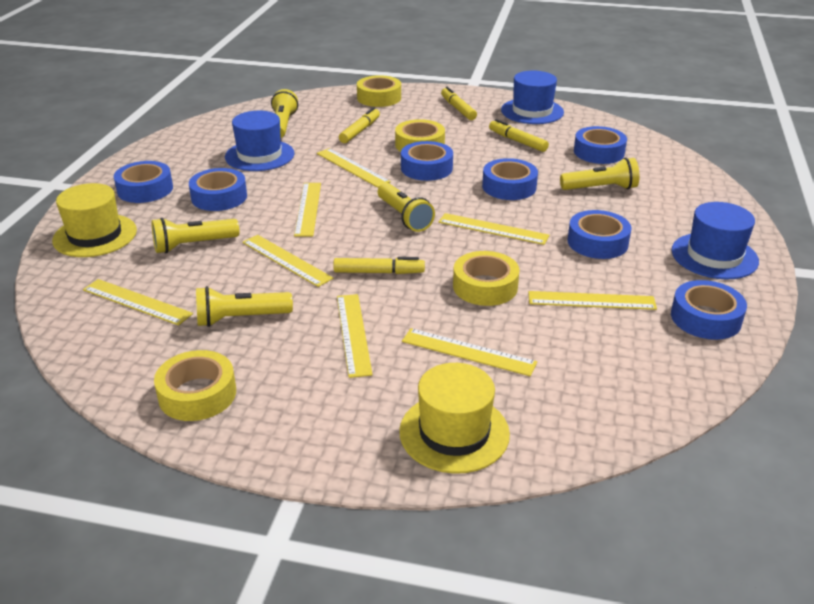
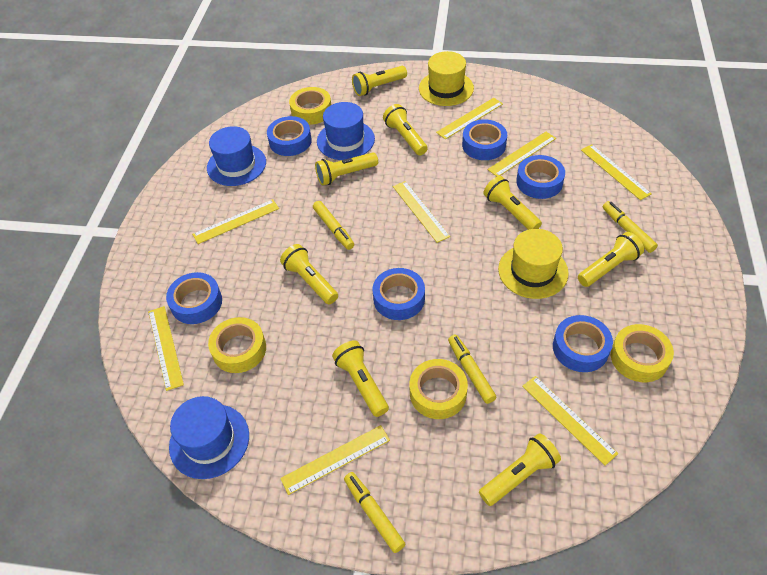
blue tape: 7 -> 6
yellow flashlight: 5 -> 8

